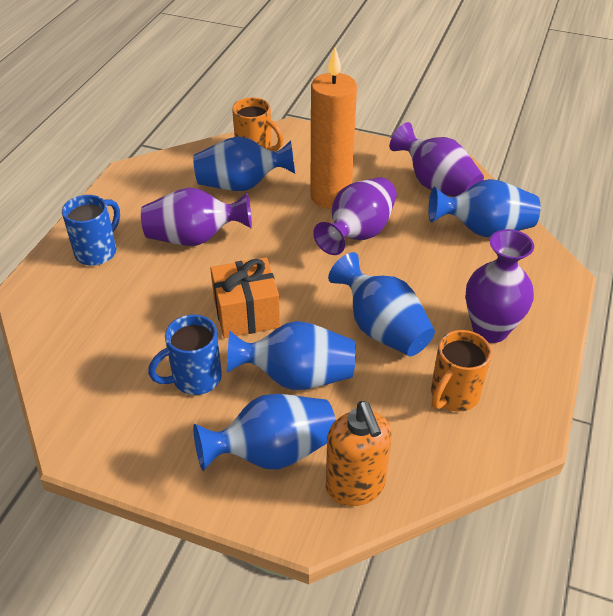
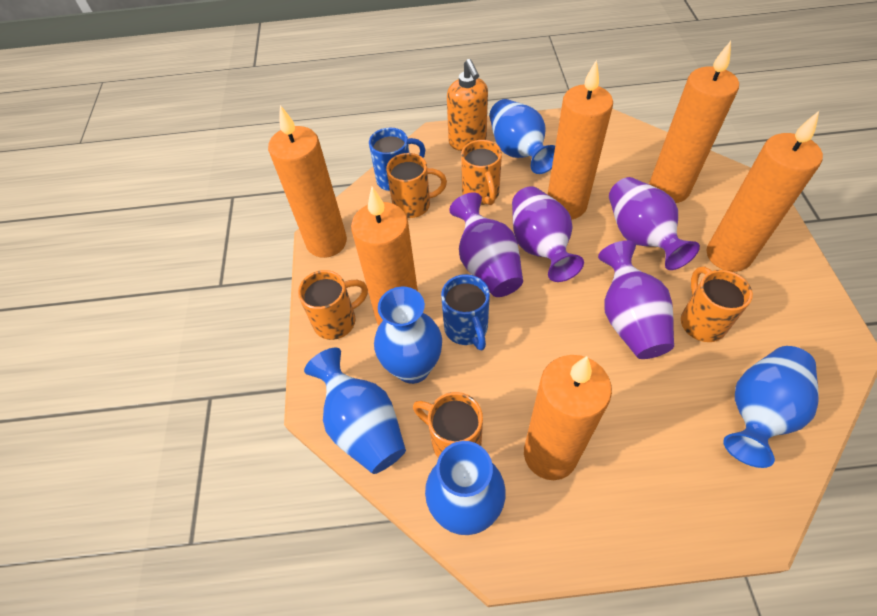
orange candle: 1 -> 6
orange gift: 1 -> 0
orange mug: 2 -> 5

